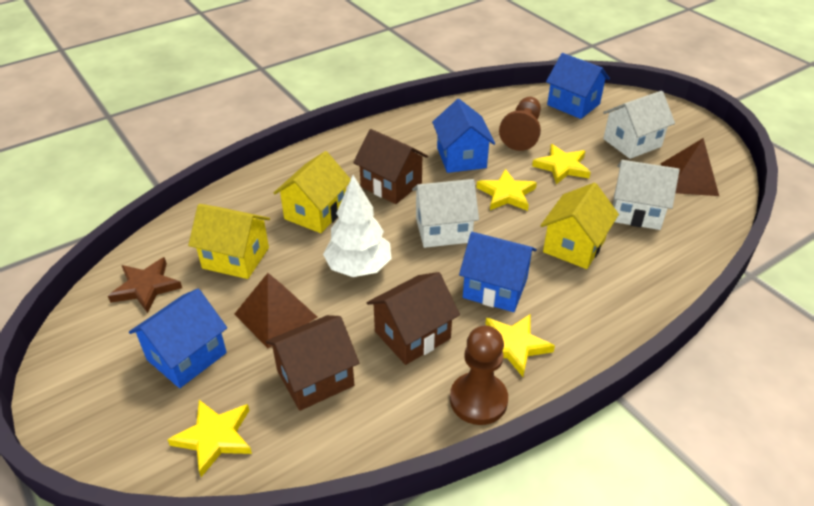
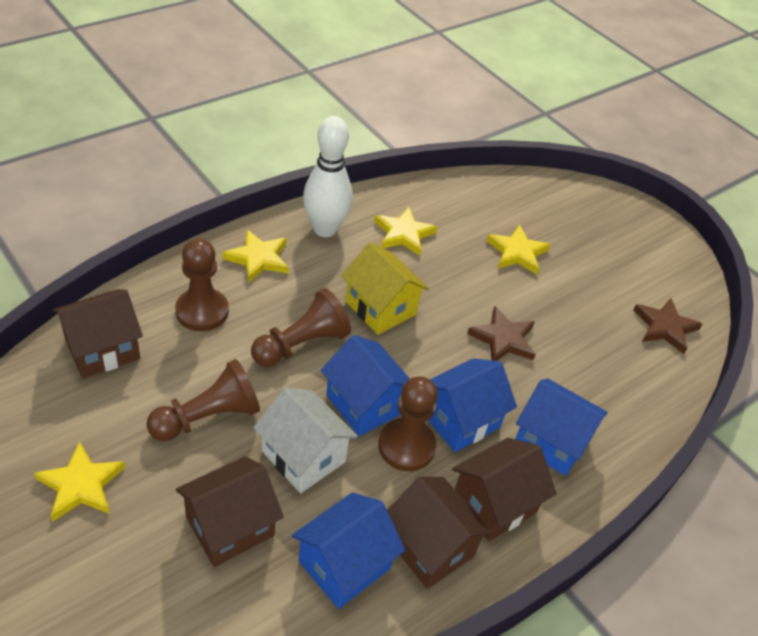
brown house: 3 -> 4
brown pawn: 2 -> 4
brown pyramid: 2 -> 0
brown star: 1 -> 2
white bowling pin: 0 -> 1
white house: 3 -> 1
white tree: 1 -> 0
yellow house: 3 -> 1

